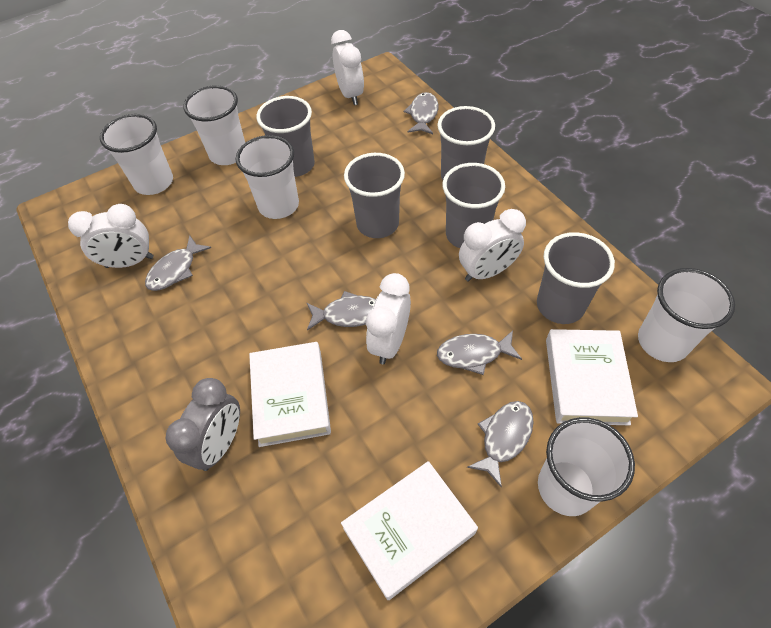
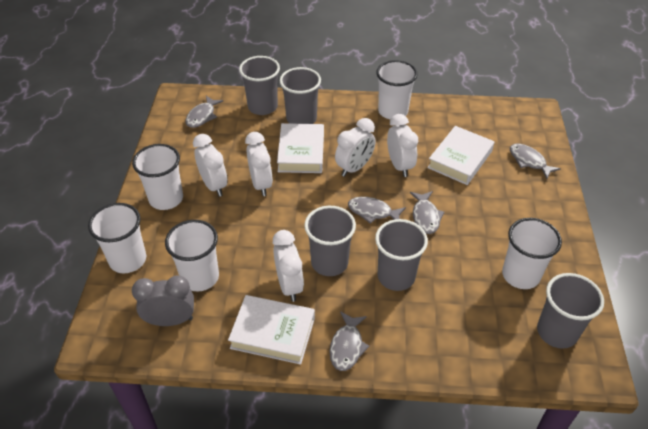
white clock: 4 -> 5

